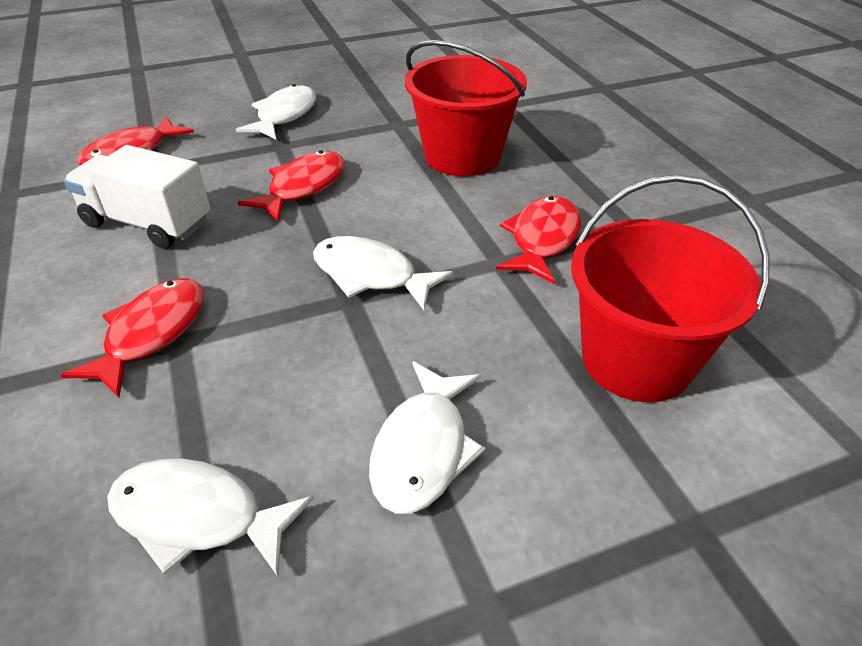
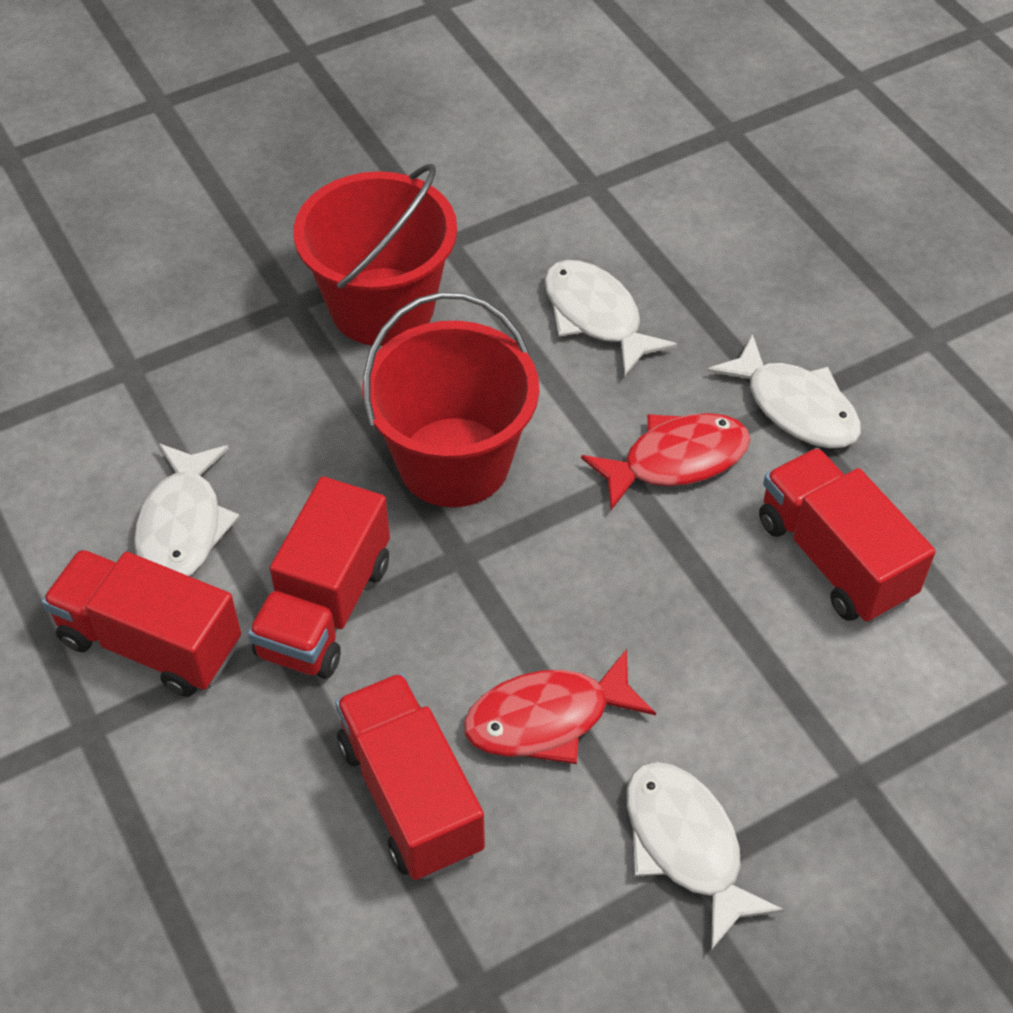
red fish: 4 -> 2
red truck: 0 -> 4
white truck: 1 -> 0

